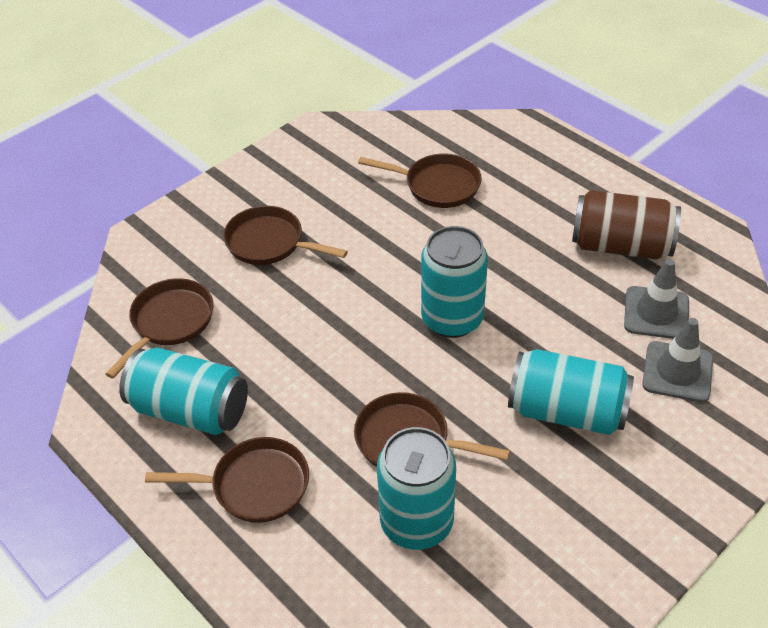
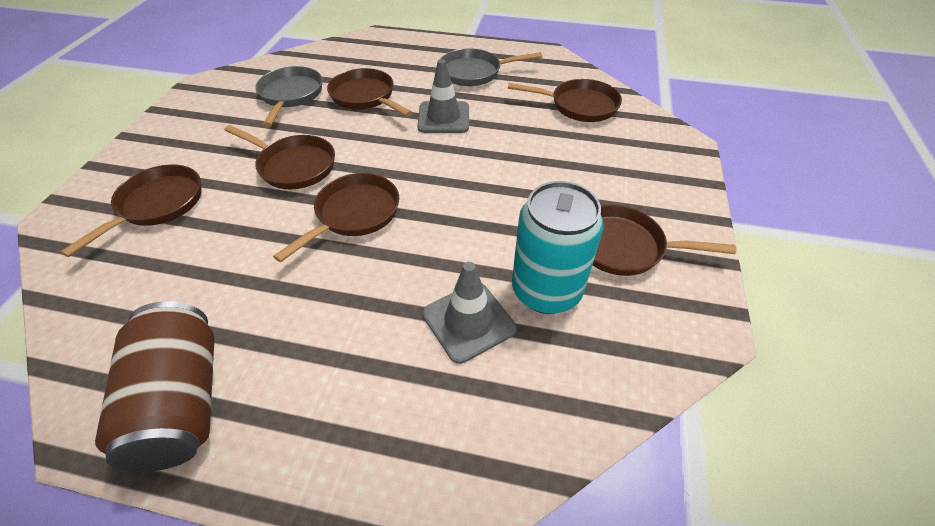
brown pan: 5 -> 6
grey pan: 0 -> 2
turquoise can: 4 -> 1

